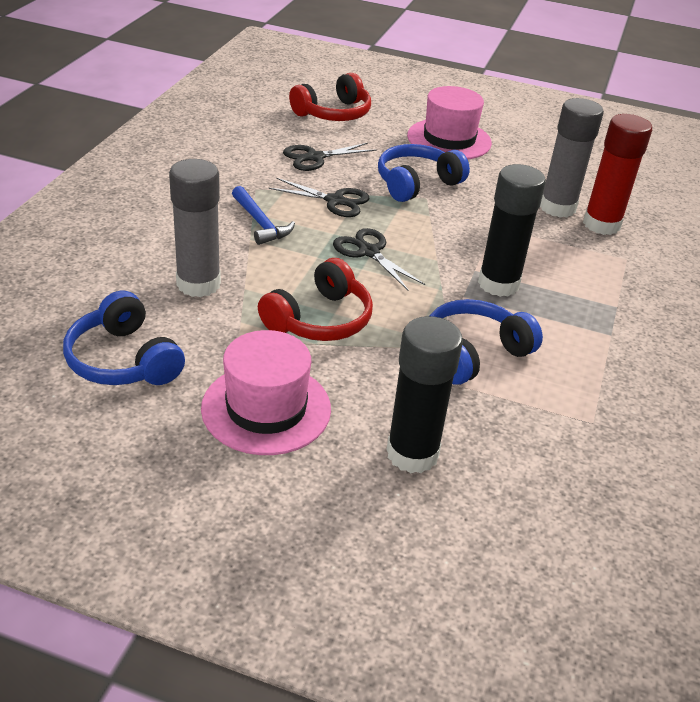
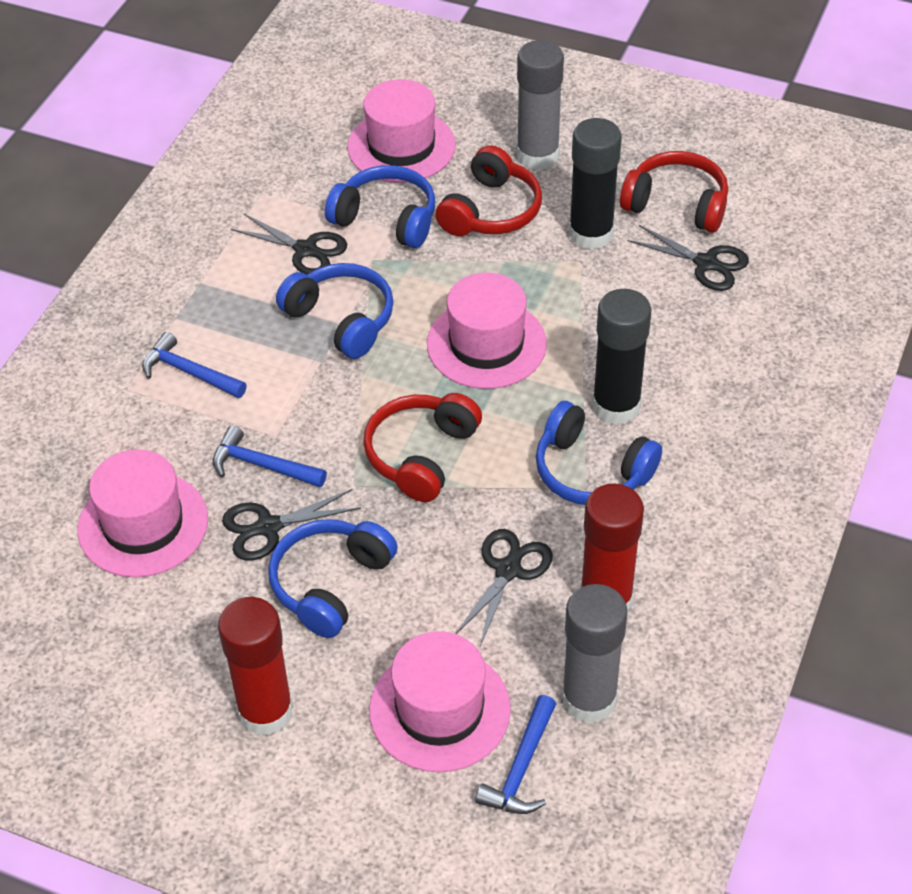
black scissors: 3 -> 4
blue hammer: 1 -> 3
blue headphones: 3 -> 4
pink hat: 2 -> 4
red glue stick: 1 -> 2
red headphones: 2 -> 3

